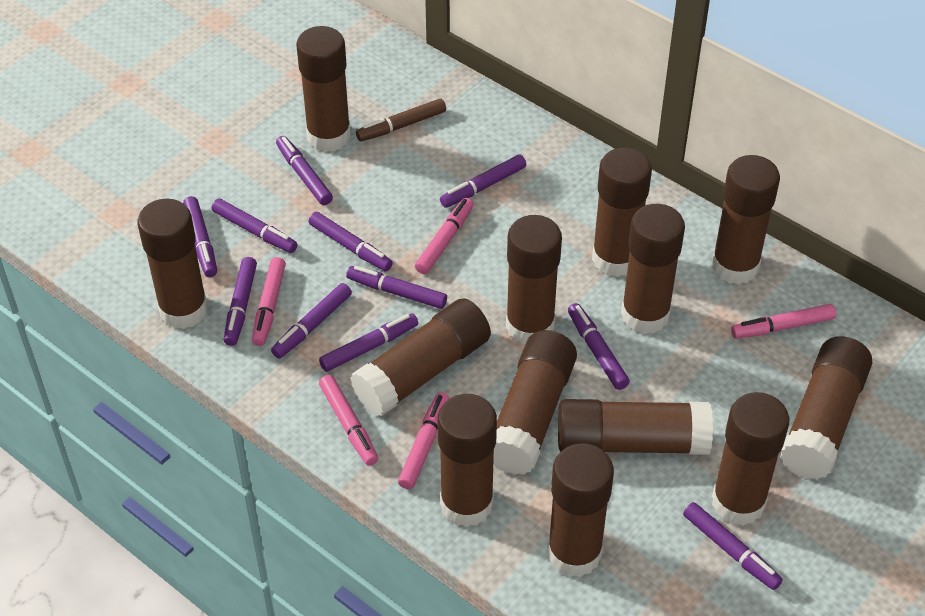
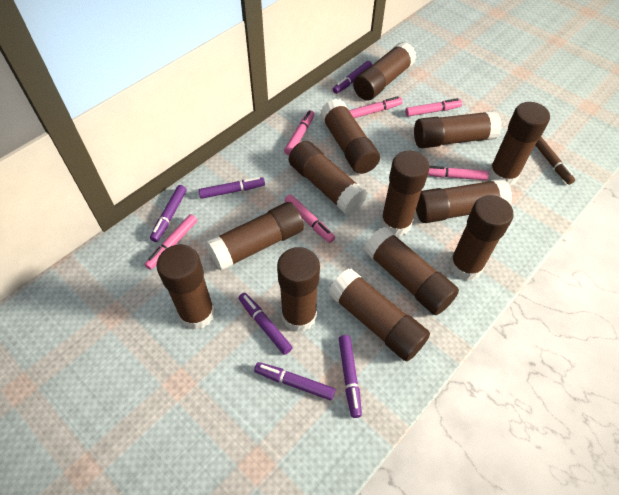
pink marker: 5 -> 6
purple marker: 11 -> 6

